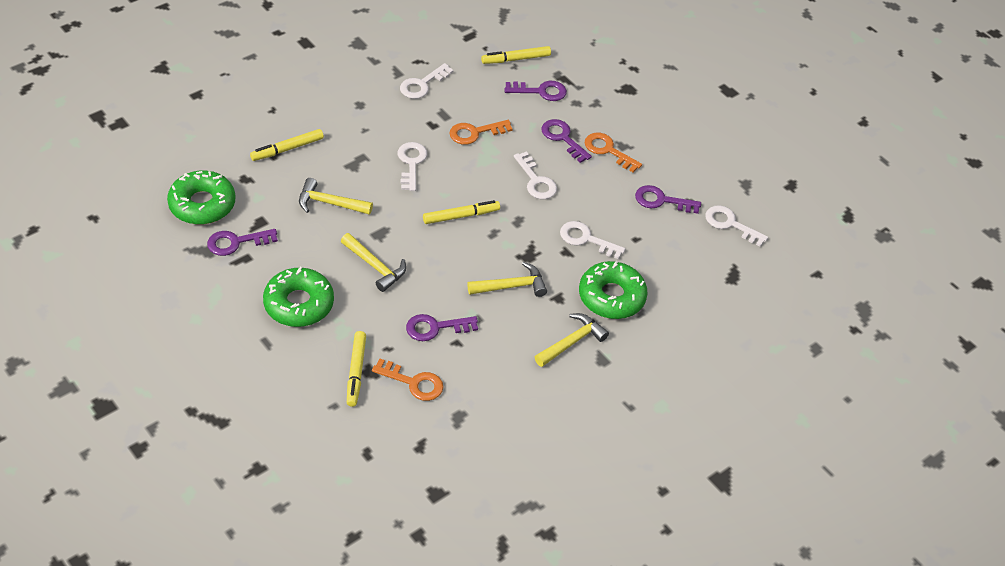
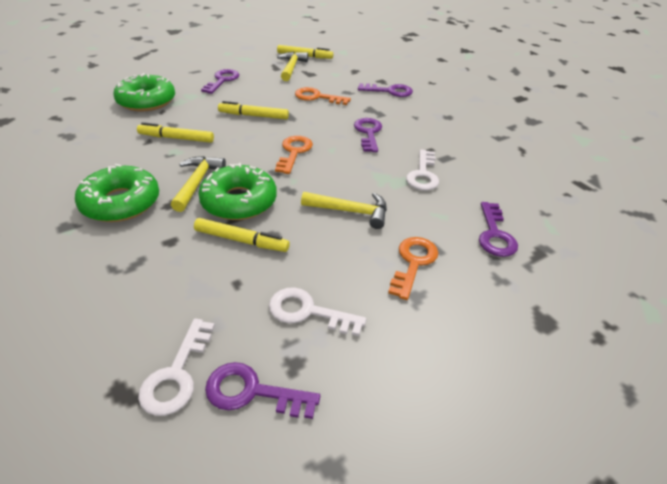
white key: 5 -> 3
yellow hammer: 4 -> 3

